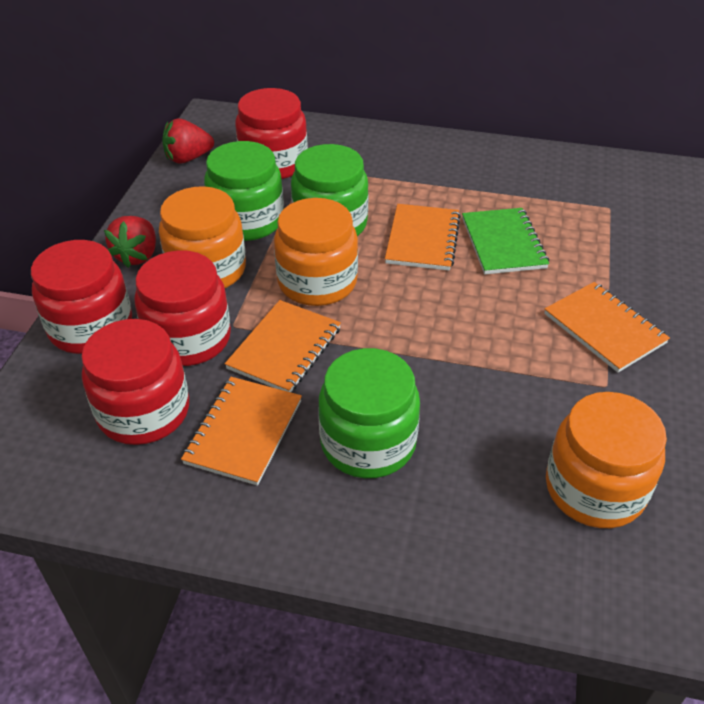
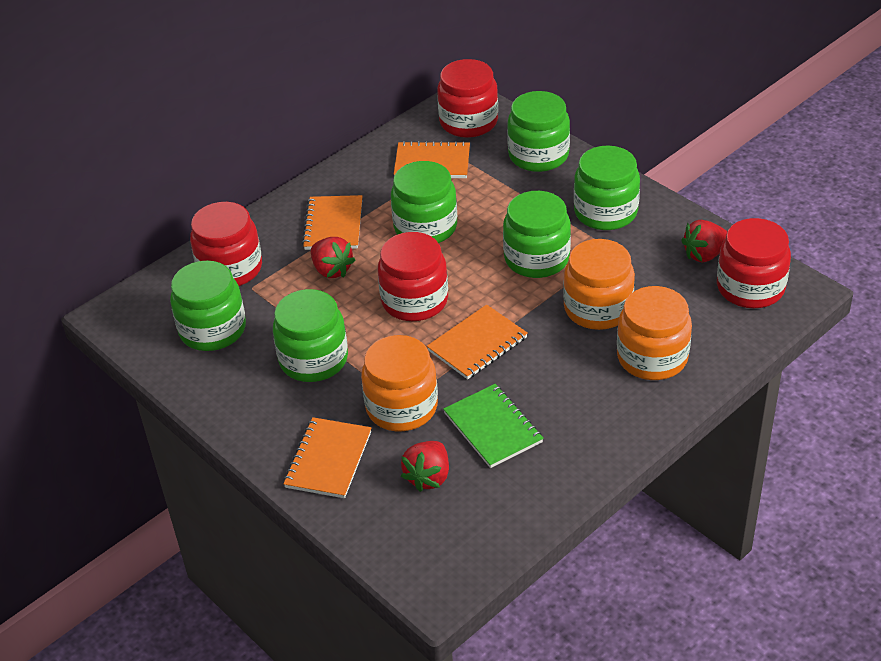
green jar: 3 -> 6
red strawberry: 2 -> 3

